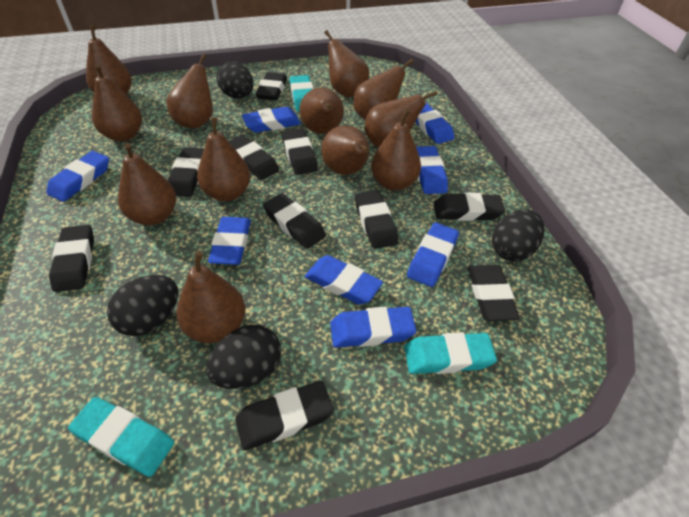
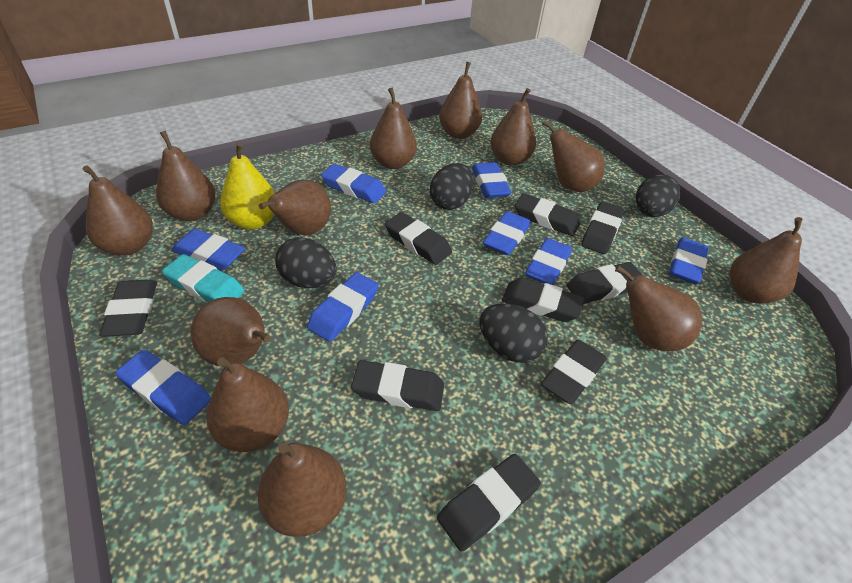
black eraser: 10 -> 9
turquoise eraser: 3 -> 1
yellow pear: 0 -> 1

